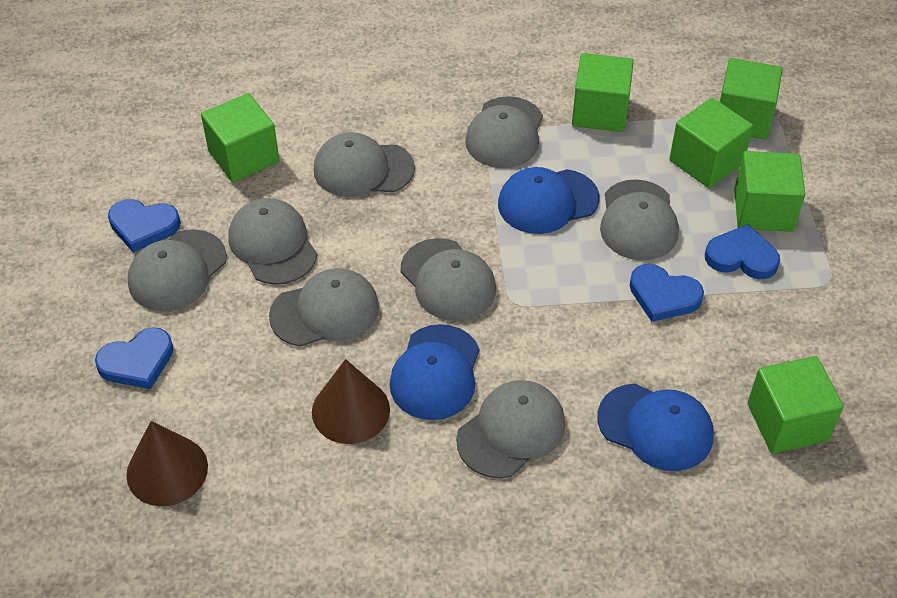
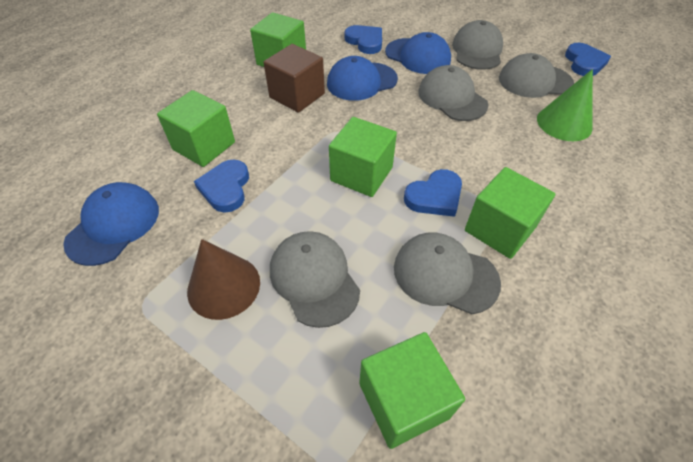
brown cone: 2 -> 1
brown cube: 0 -> 1
green cone: 0 -> 1
green cube: 6 -> 5
grey cap: 8 -> 5

